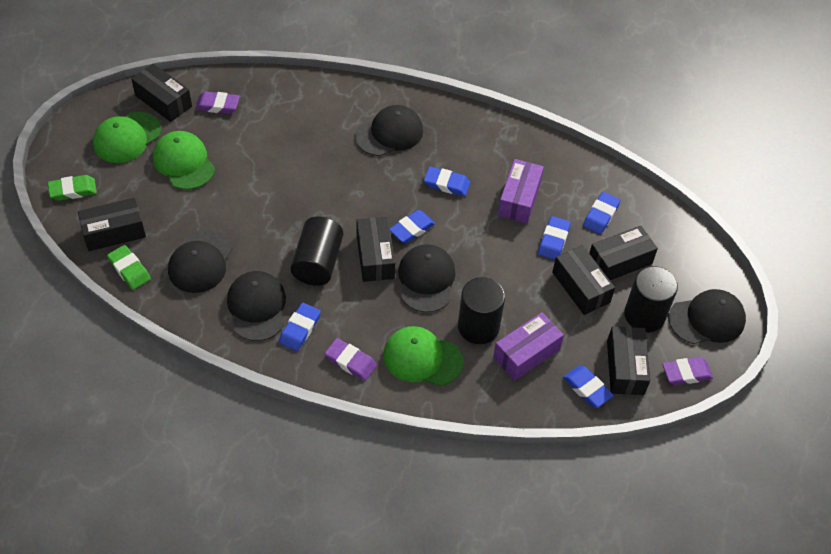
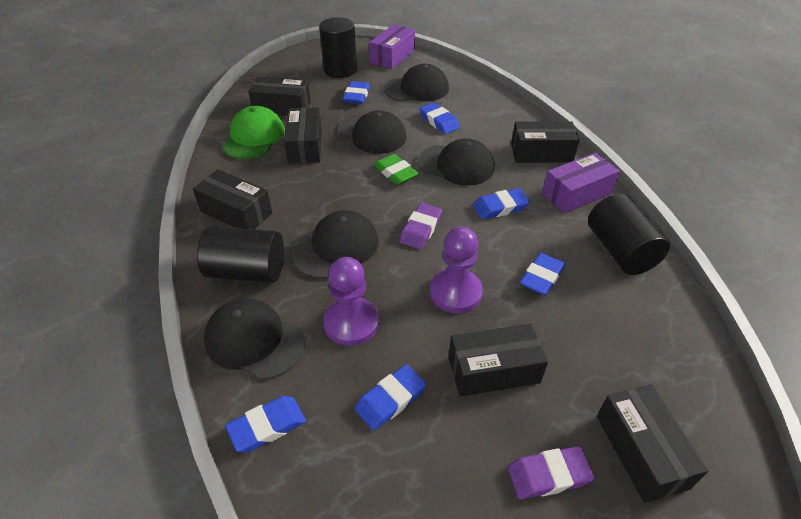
green cap: 3 -> 1
green eraser: 2 -> 1
purple eraser: 3 -> 2
purple pawn: 0 -> 2

